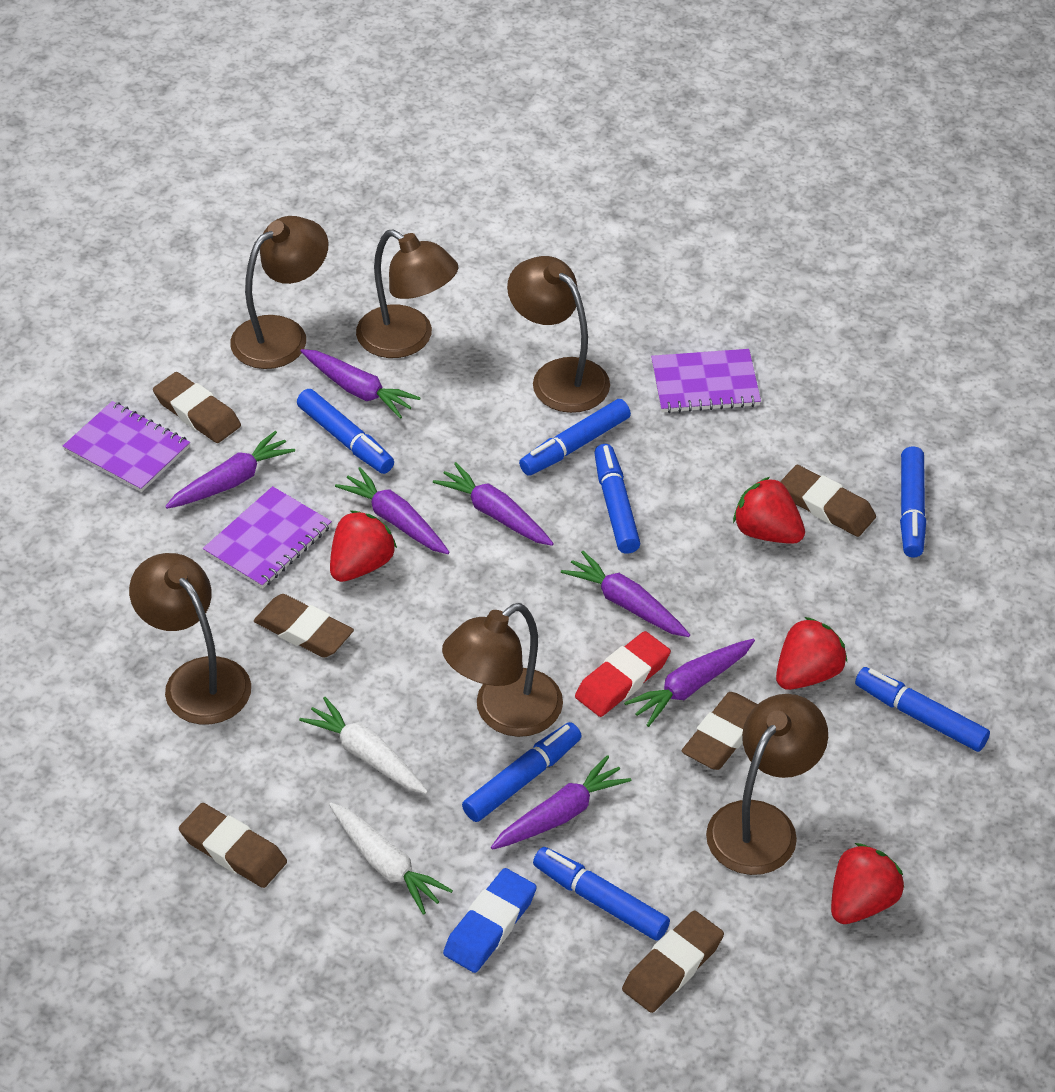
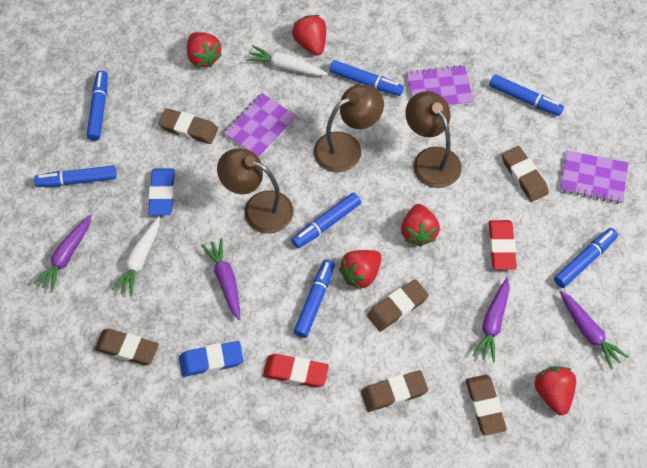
blue eraser: 1 -> 2
brown lamp: 6 -> 3
purple carrot: 7 -> 4
red eraser: 1 -> 2
red strawberry: 4 -> 5

